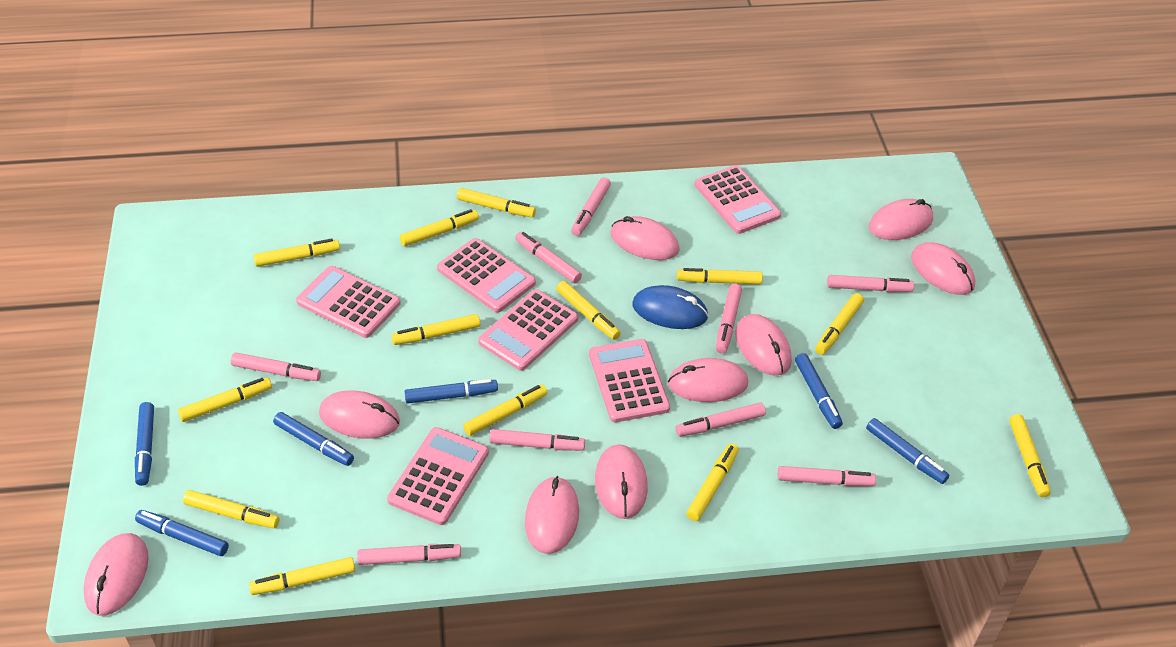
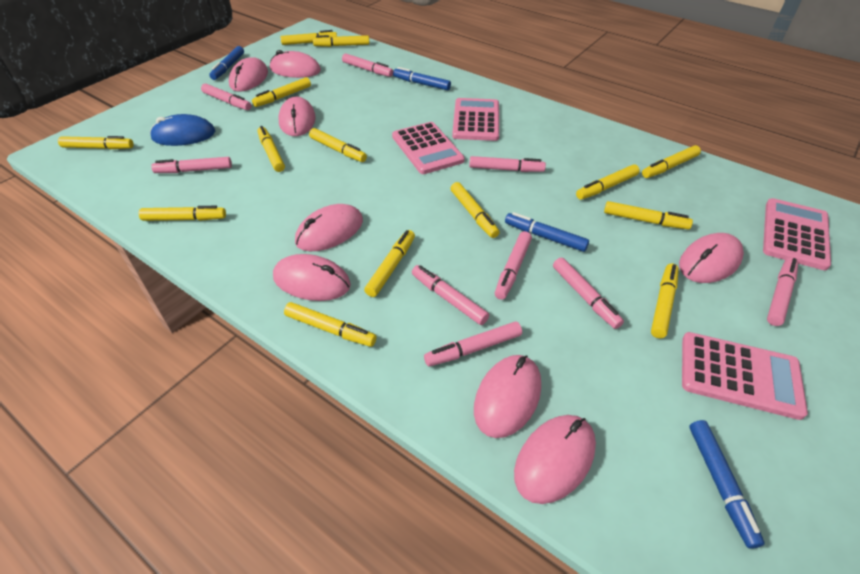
blue marker: 6 -> 4
pink calculator: 6 -> 4
pink mouse: 9 -> 8
yellow marker: 13 -> 14

